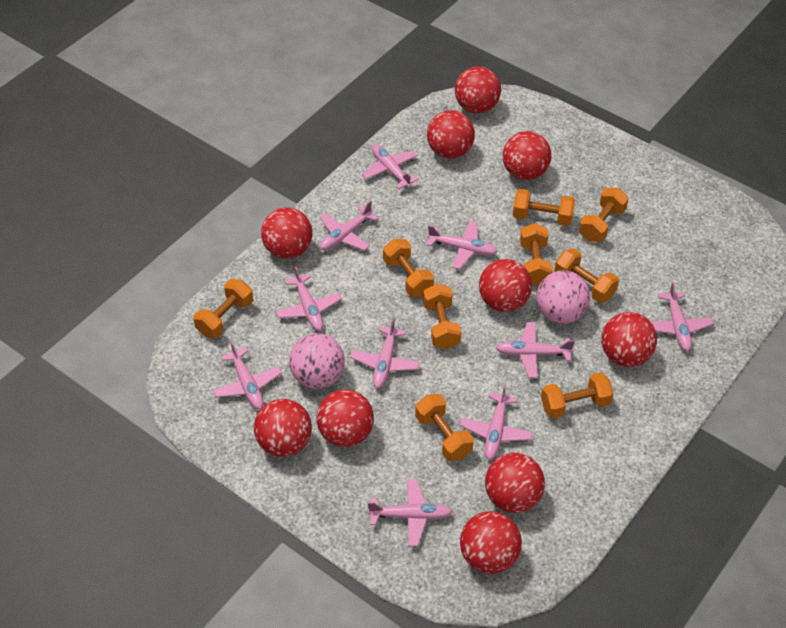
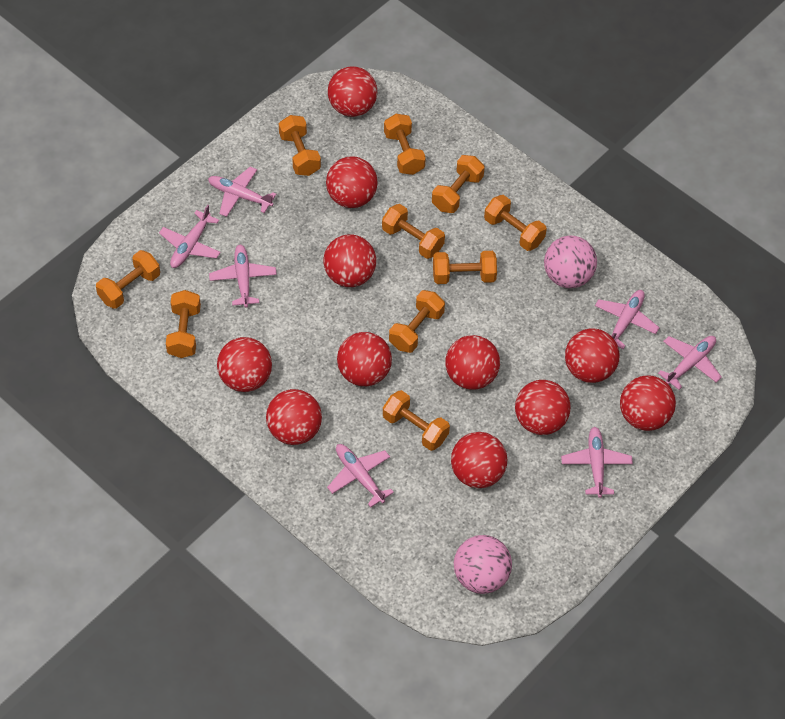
orange dumbbell: 9 -> 10
pink plane: 10 -> 7
red ball: 10 -> 11

